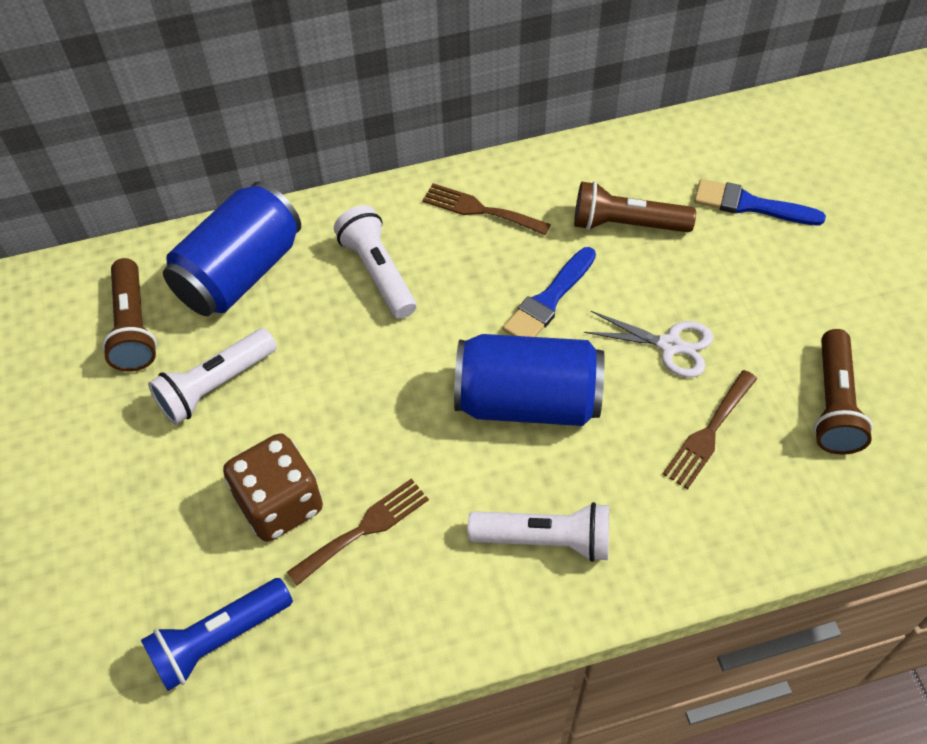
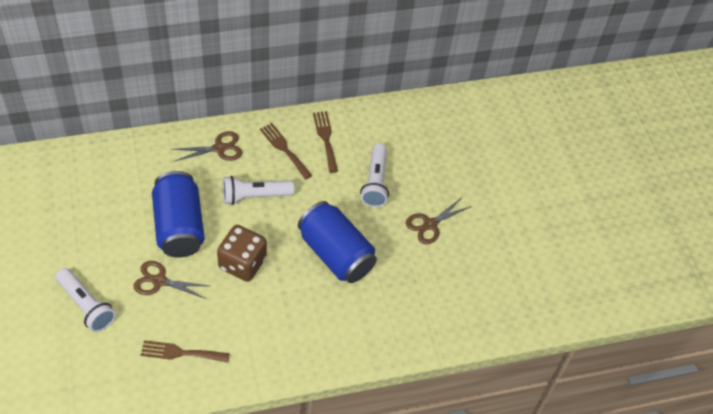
blue brush: 2 -> 0
blue flashlight: 1 -> 0
brown flashlight: 3 -> 0
brown scissors: 0 -> 3
white scissors: 1 -> 0

